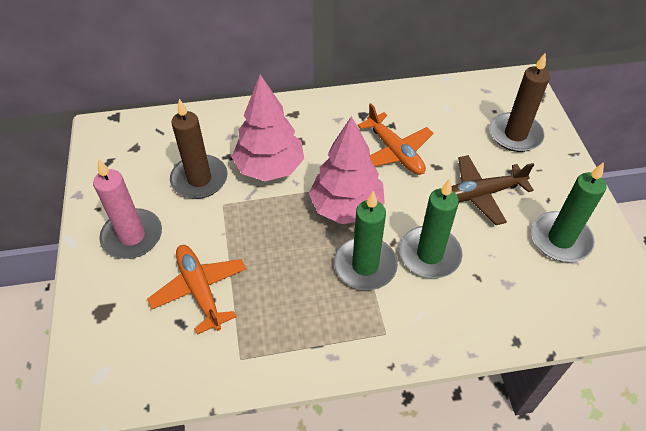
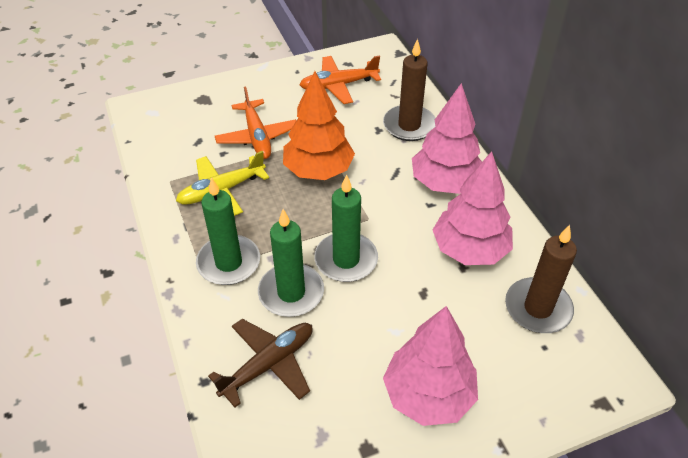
orange tree: 0 -> 1
pink candle: 1 -> 0
pink tree: 2 -> 3
yellow plane: 0 -> 1

